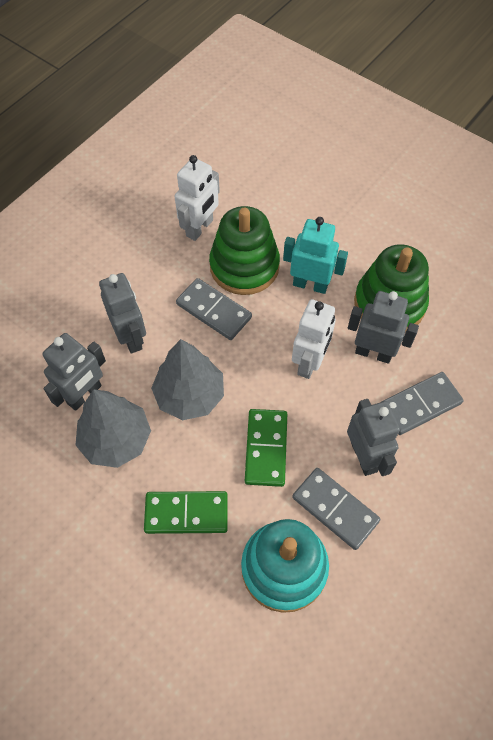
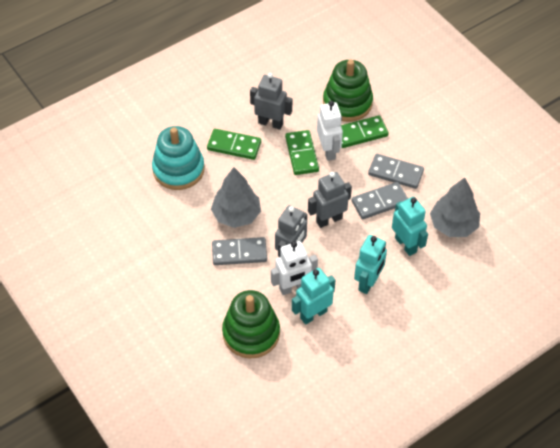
green domino: 2 -> 3
grey robot: 4 -> 3
turquoise robot: 1 -> 3

